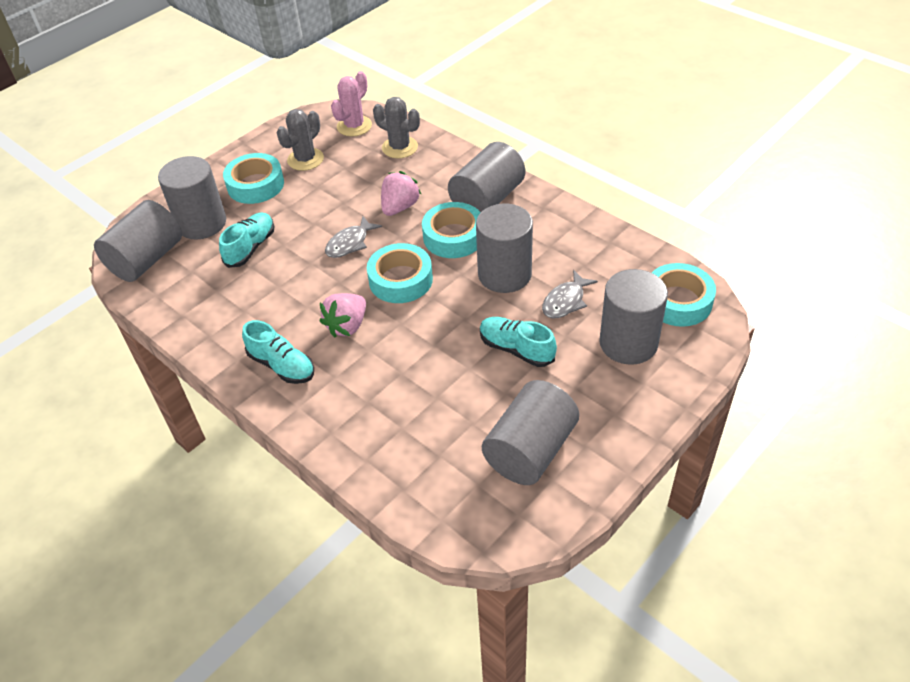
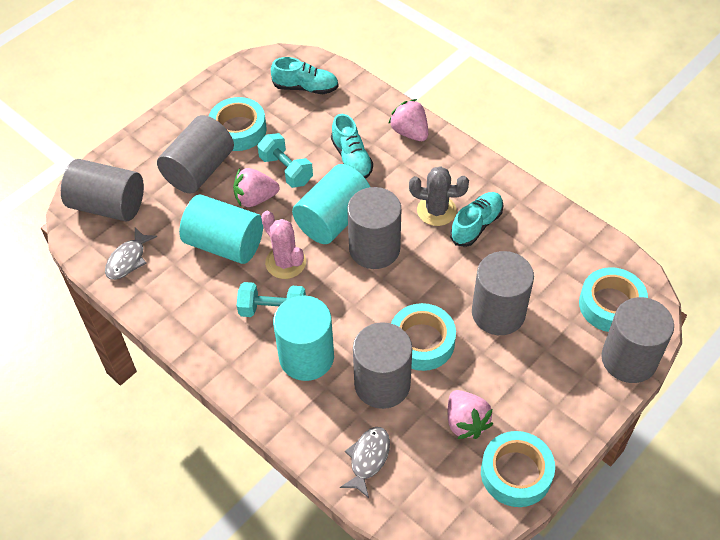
grey cactus: 2 -> 1
pink strawberry: 2 -> 3
turquoise cylinder: 0 -> 3
turquoise dumbbell: 0 -> 2

